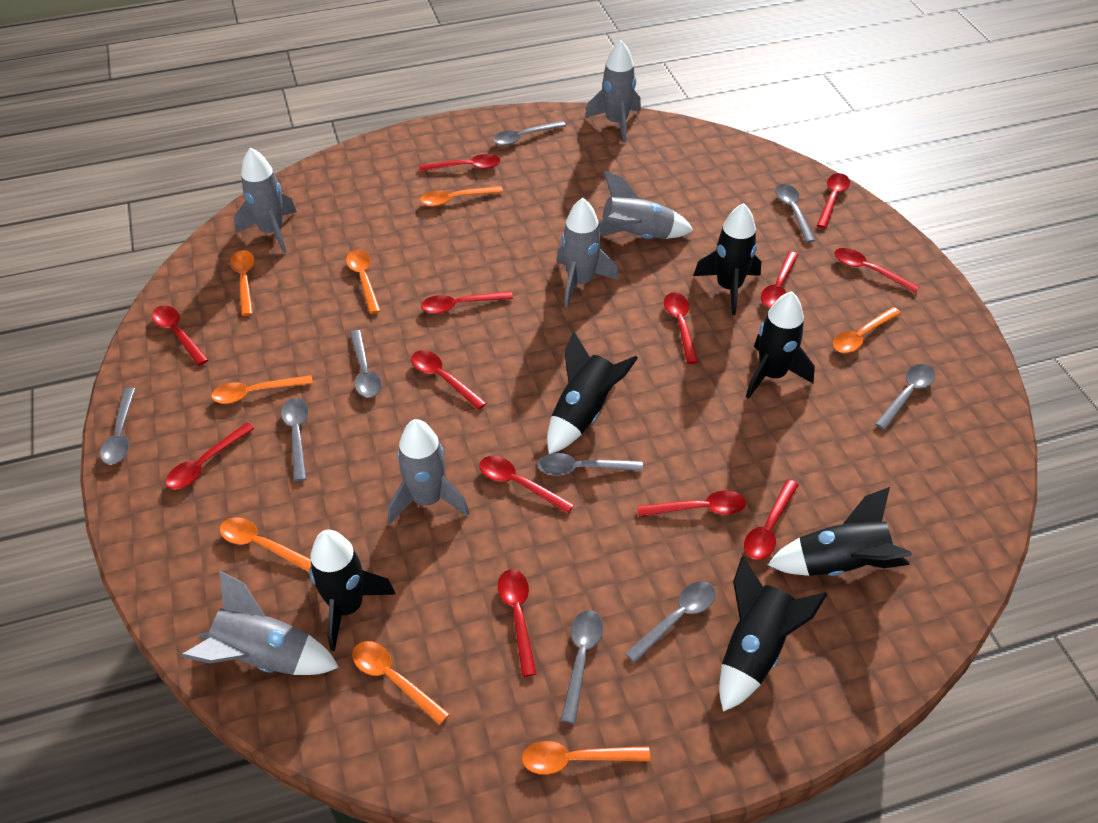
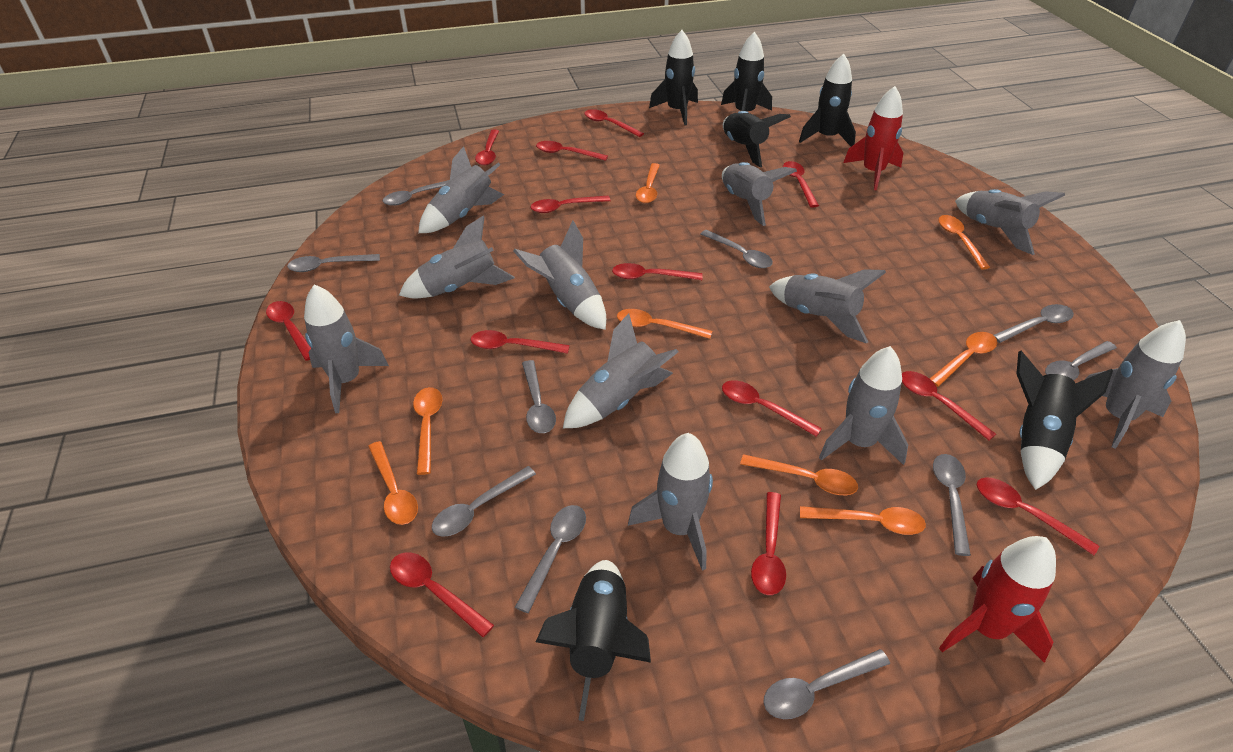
grey rocket: 6 -> 11
grey spoon: 9 -> 10
red rocket: 0 -> 2

